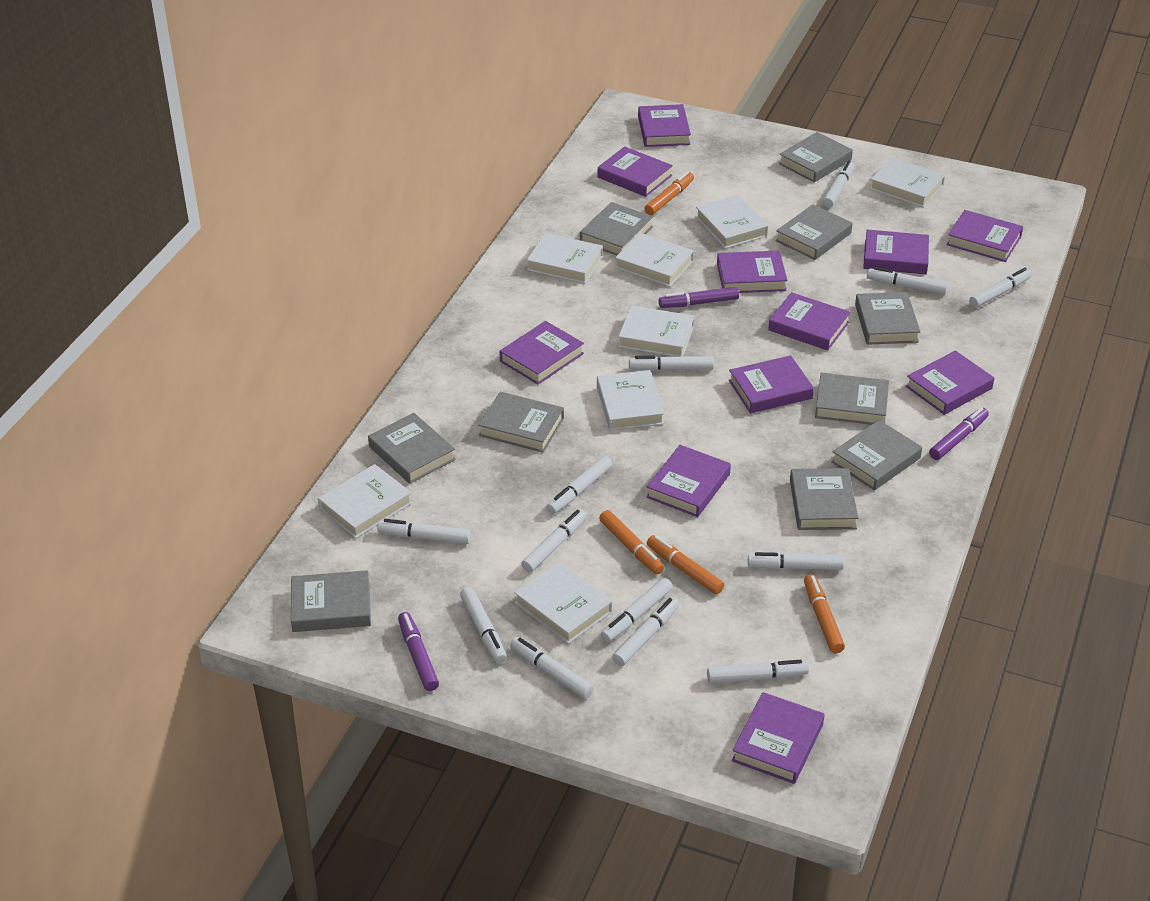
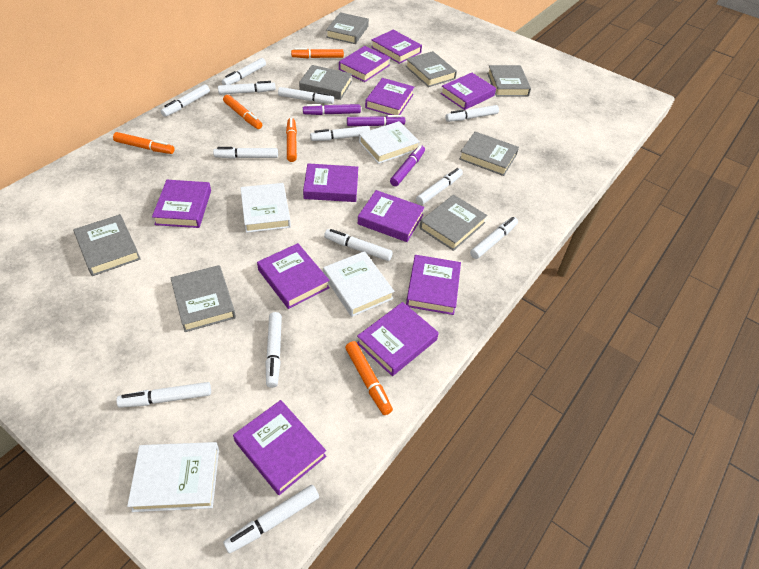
grey book: 10 -> 8
orange marker: 4 -> 5
white book: 8 -> 4

